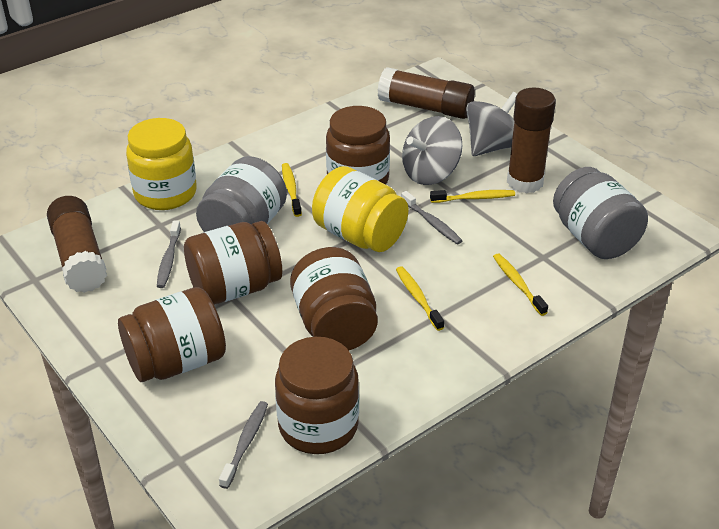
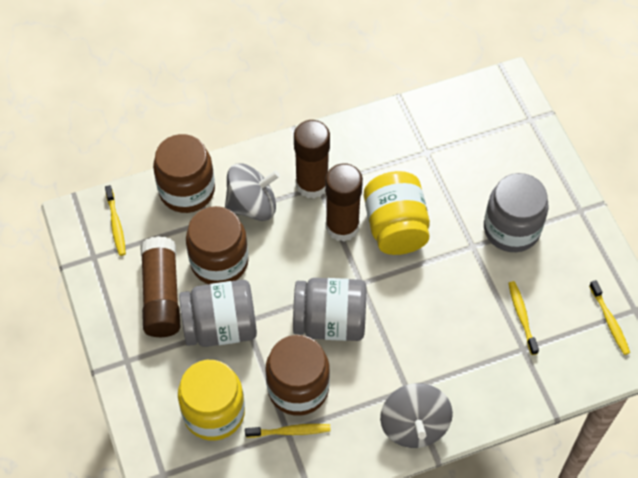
brown jar: 5 -> 3
grey jar: 2 -> 3
grey toothbrush: 3 -> 0

